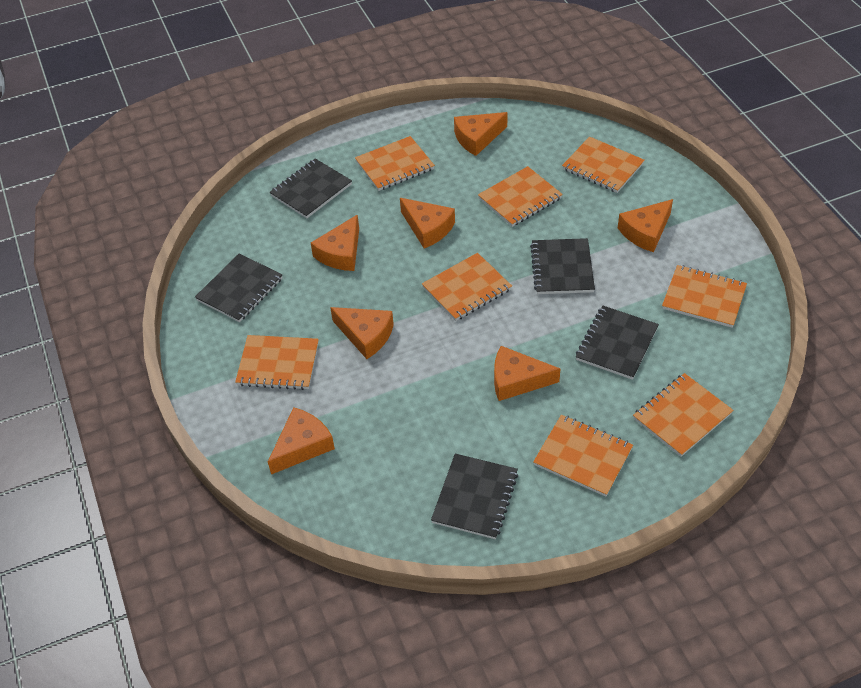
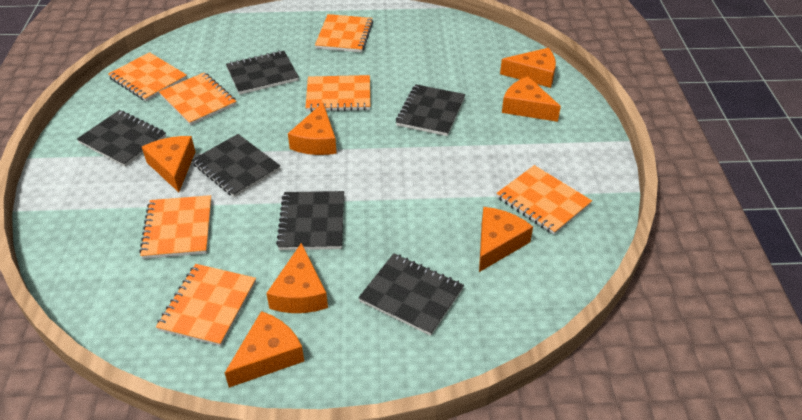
black notebook: 5 -> 6
orange notebook: 8 -> 7

